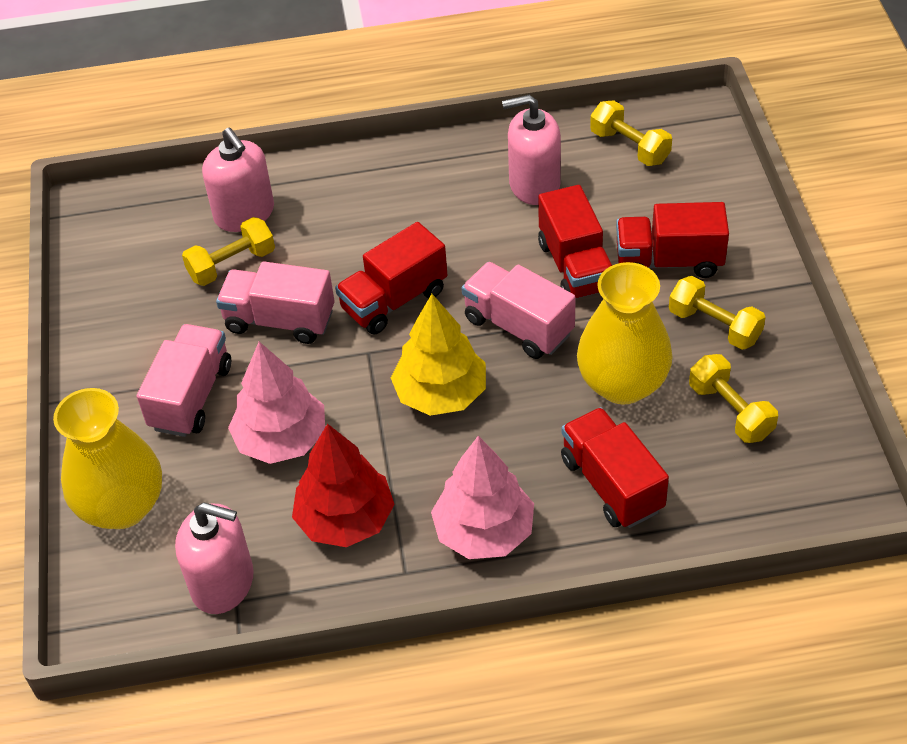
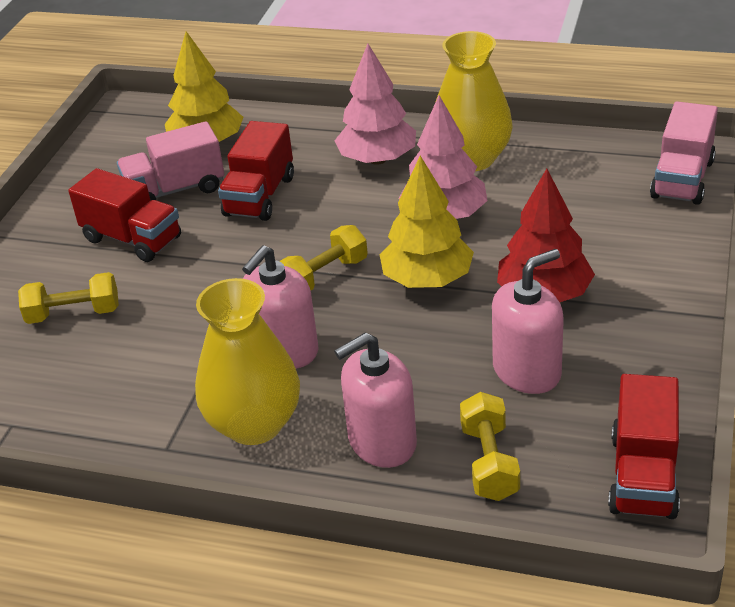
pink truck: 3 -> 2
red truck: 4 -> 3
yellow dumbbell: 4 -> 3
yellow tree: 1 -> 2

